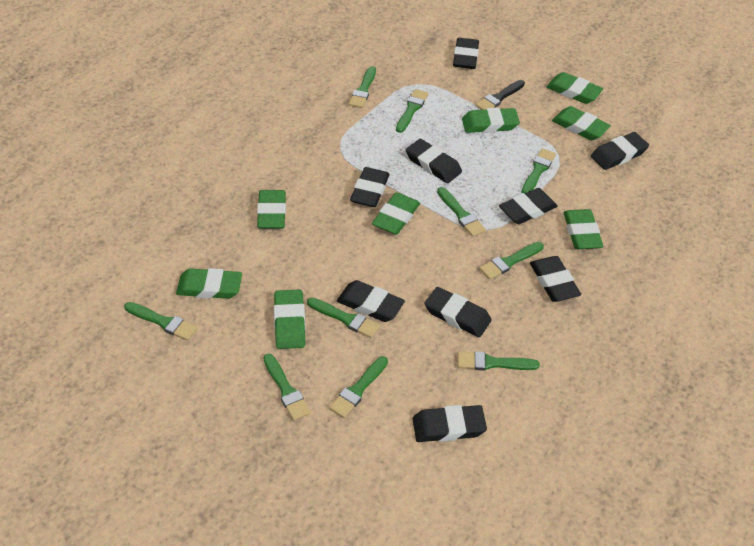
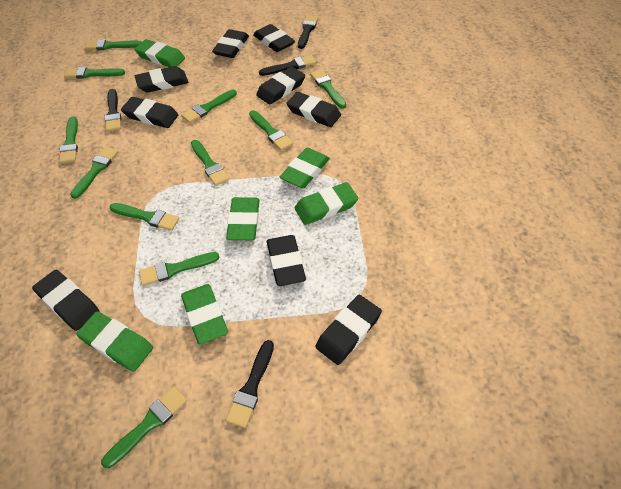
black brush: 1 -> 4
green brush: 10 -> 11
green eraser: 8 -> 6

